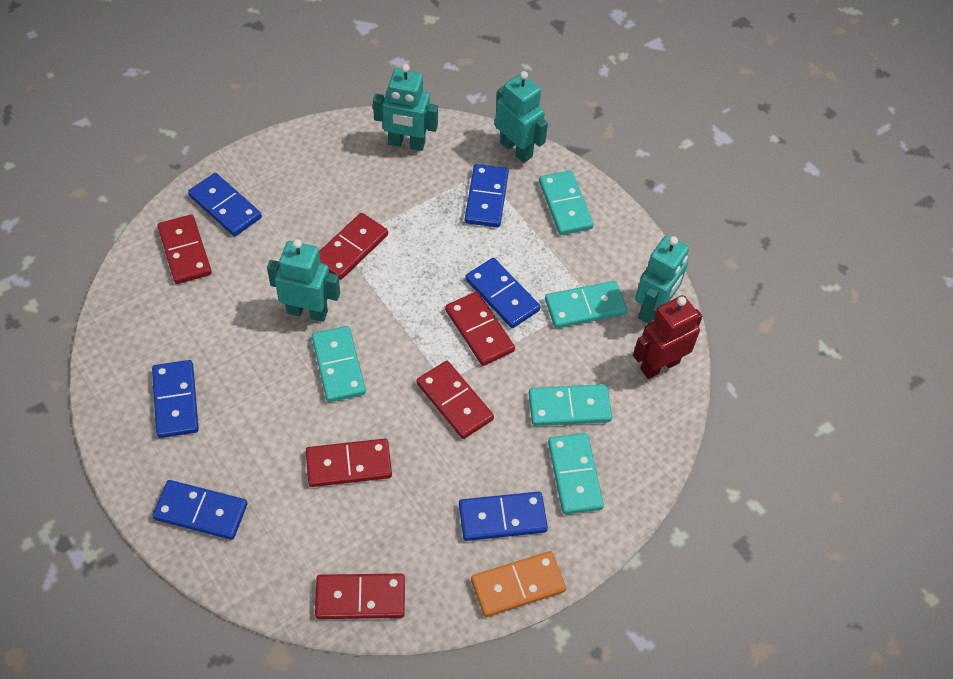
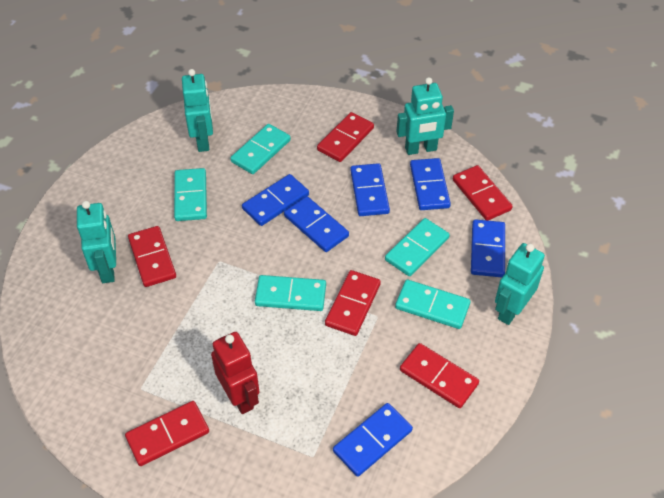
orange domino: 1 -> 0

